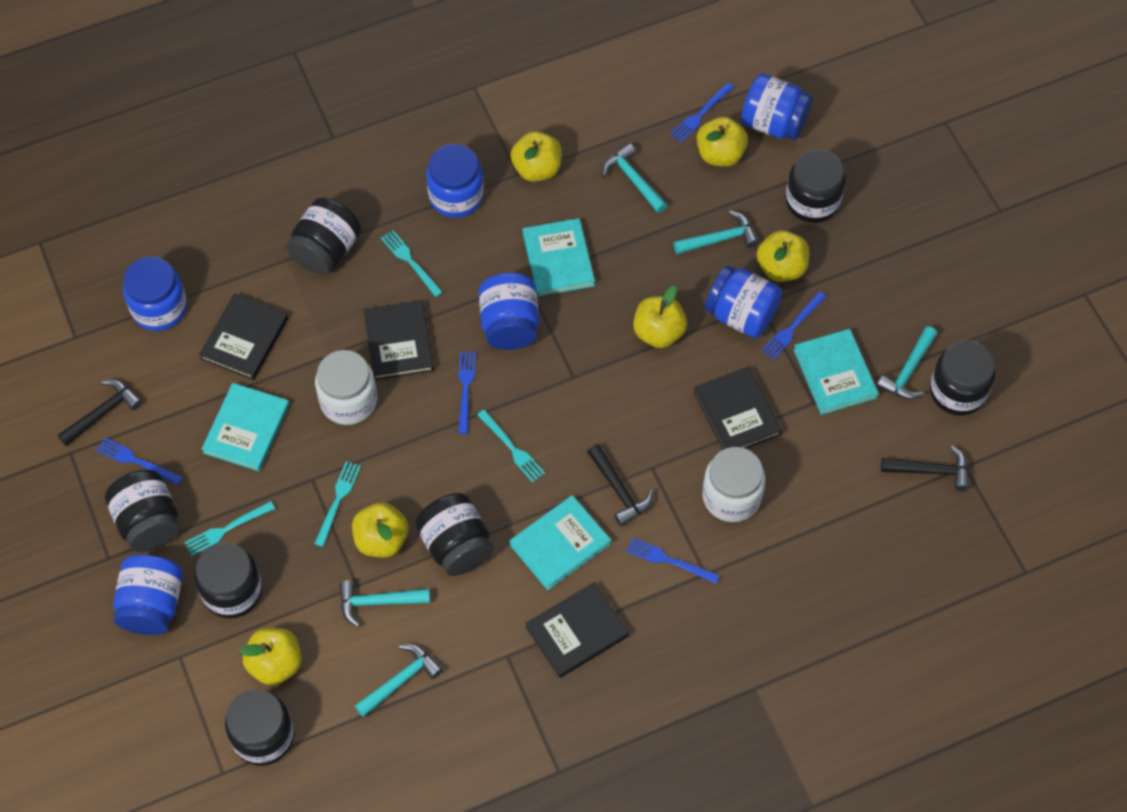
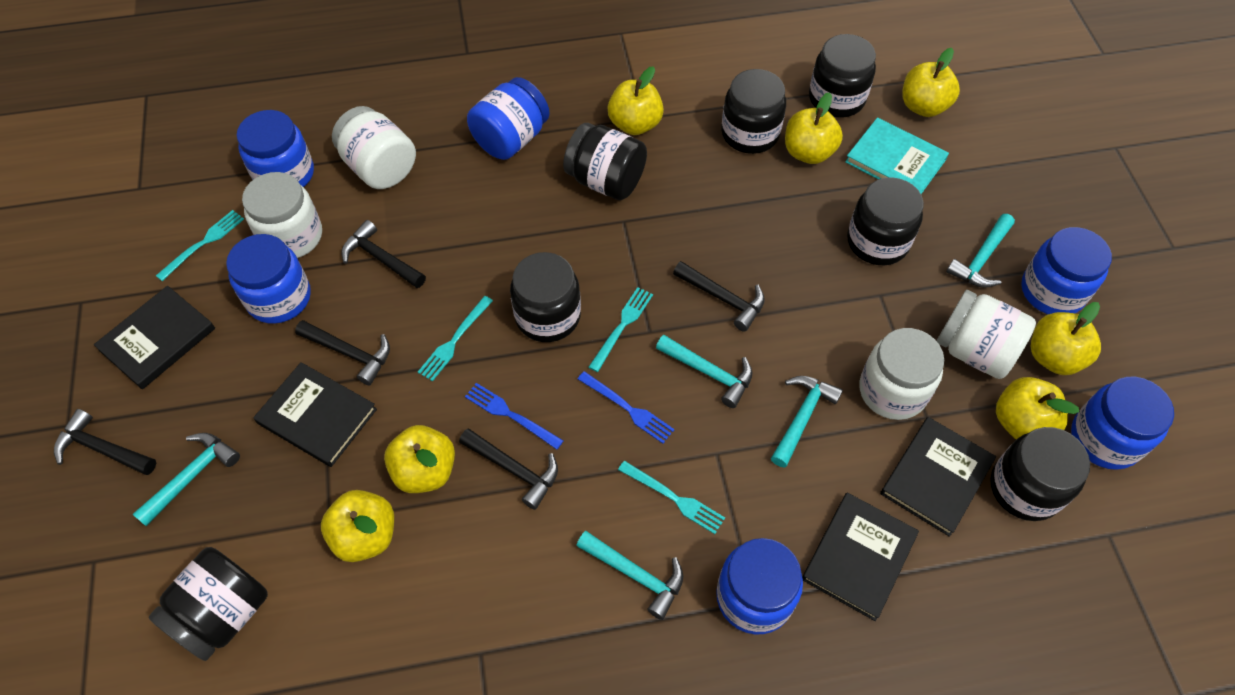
black hammer: 3 -> 5
blue fork: 5 -> 2
turquoise book: 4 -> 1
white jar: 2 -> 4
yellow apple: 6 -> 7

